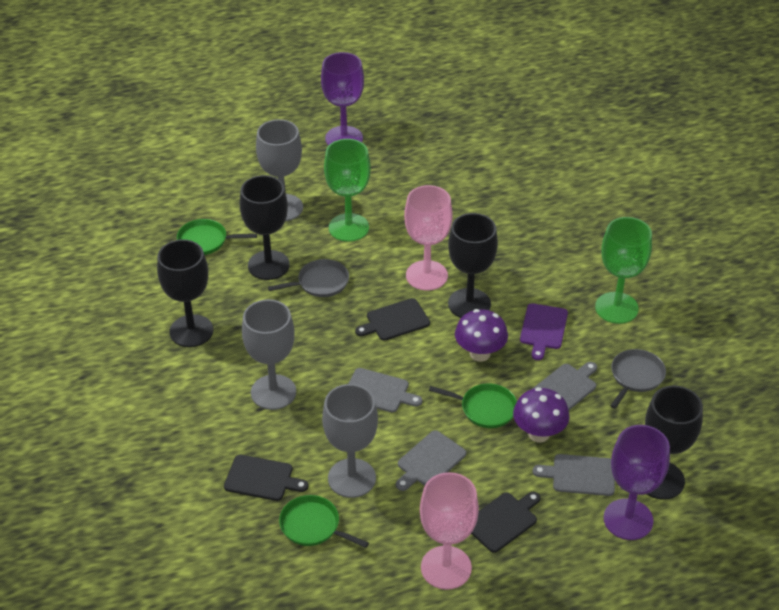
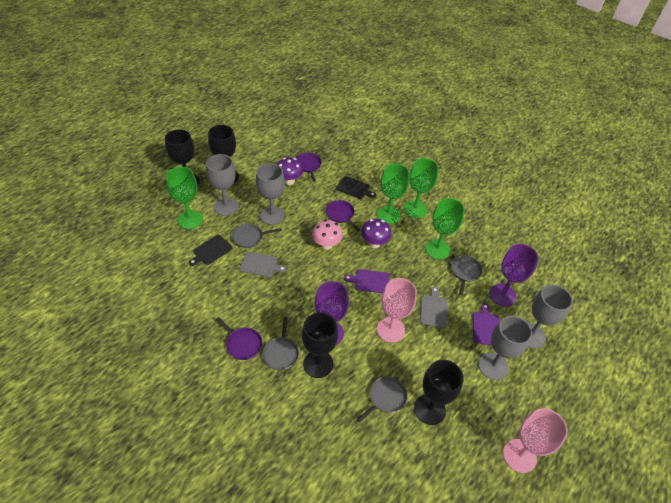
black cutting board: 3 -> 2
green goblet: 2 -> 4
green pan: 3 -> 0
grey cutting board: 4 -> 2
grey goblet: 3 -> 4
grey pan: 2 -> 4
pink mushroom: 0 -> 1
purple cutting board: 1 -> 2
purple pan: 0 -> 3

